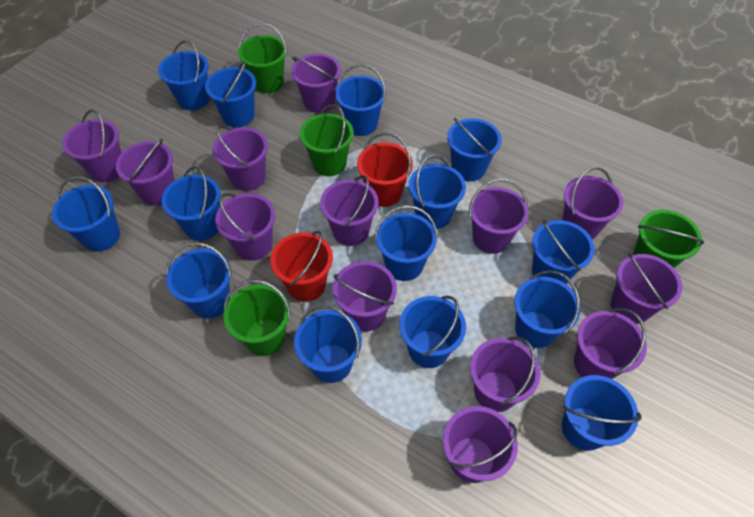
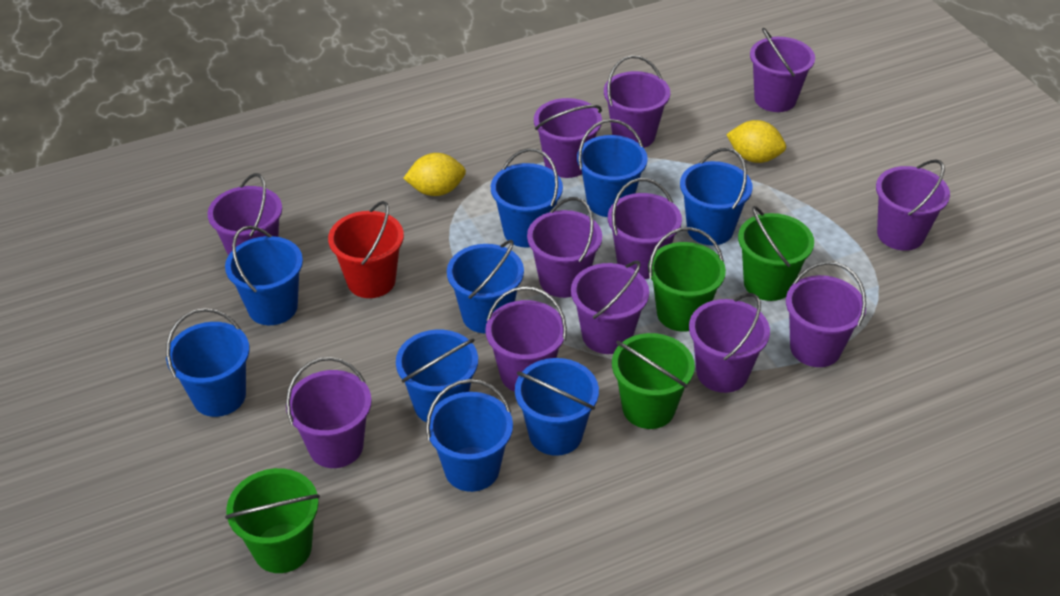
blue bucket: 14 -> 9
purple bucket: 13 -> 12
red bucket: 2 -> 1
yellow lemon: 0 -> 2

